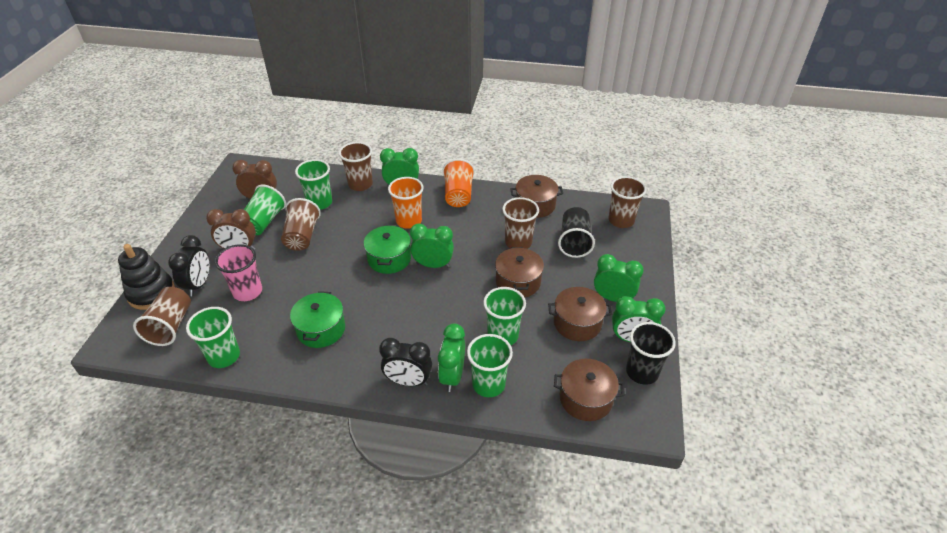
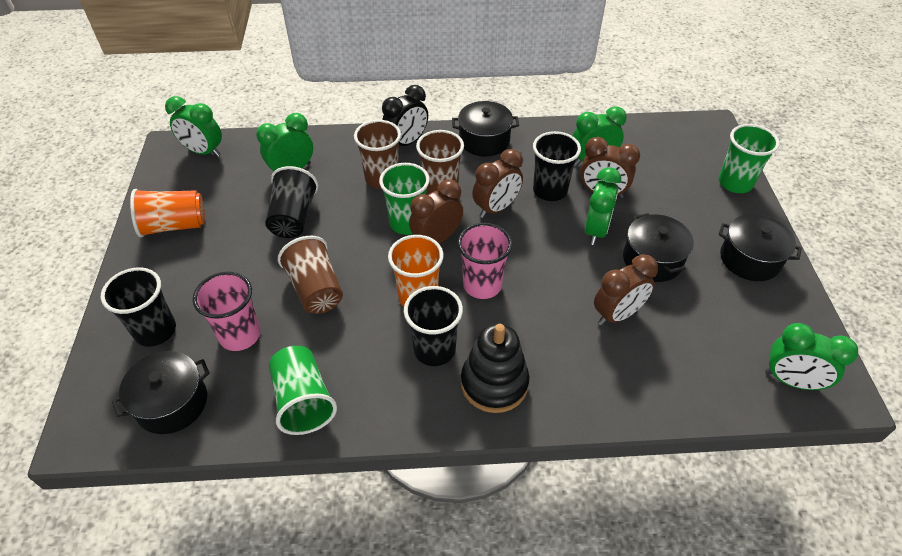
black clock: 2 -> 1
black cup: 2 -> 4
black pot: 0 -> 4
brown clock: 2 -> 4
brown cup: 5 -> 3
brown pot: 4 -> 0
green cup: 5 -> 3
green pot: 2 -> 0
pink cup: 1 -> 2

